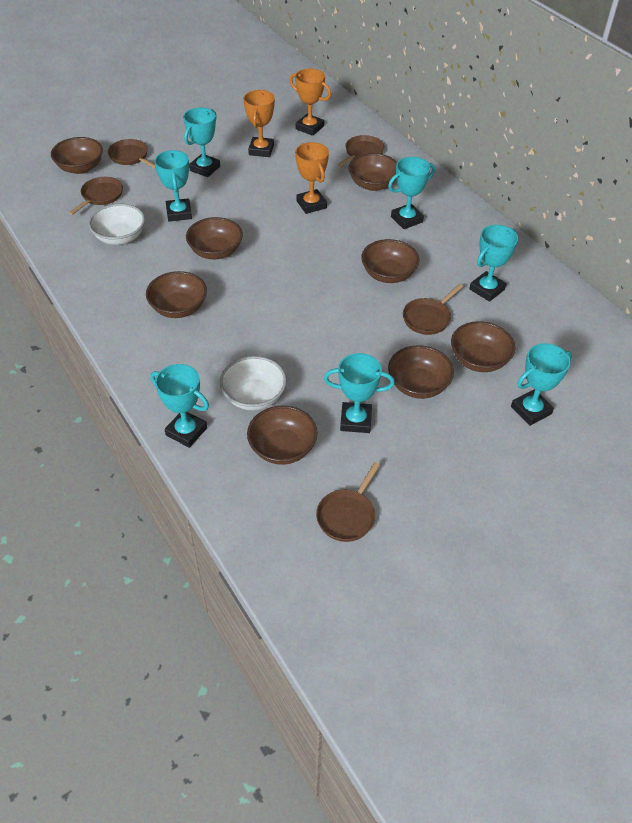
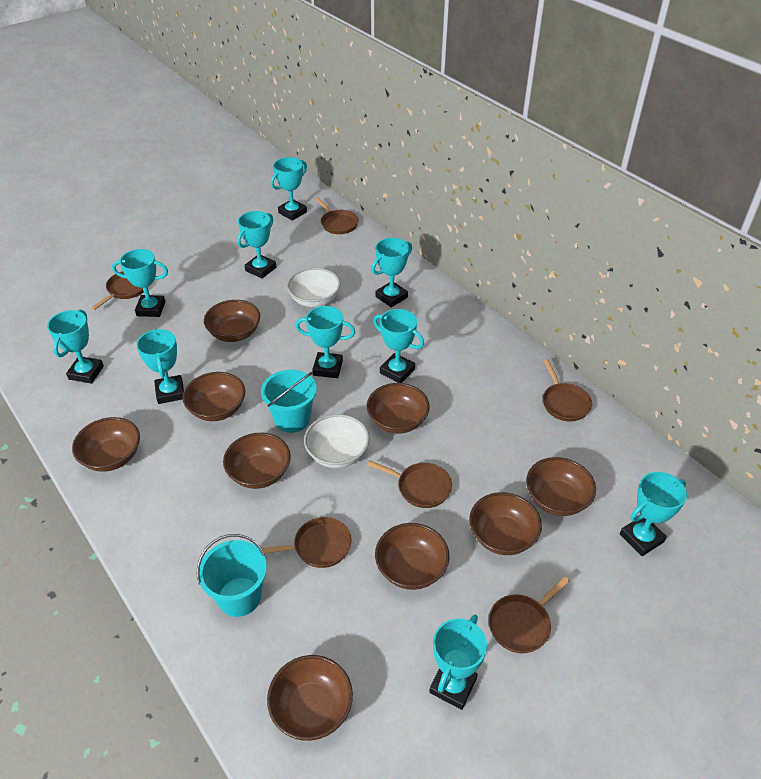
brown bowl: 8 -> 9
brown pan: 5 -> 6
orange trophy: 3 -> 0
turquoise bucket: 0 -> 2
turquoise trophy: 7 -> 10

